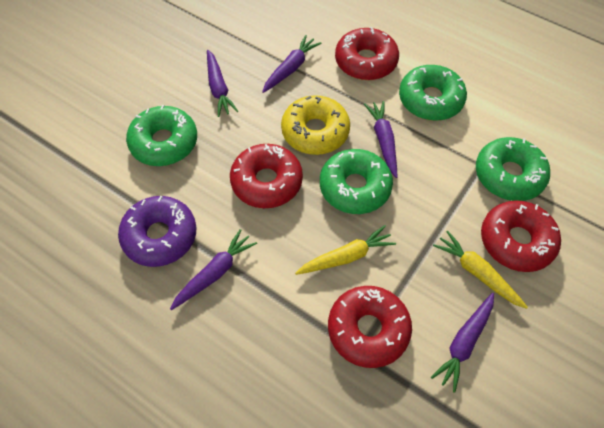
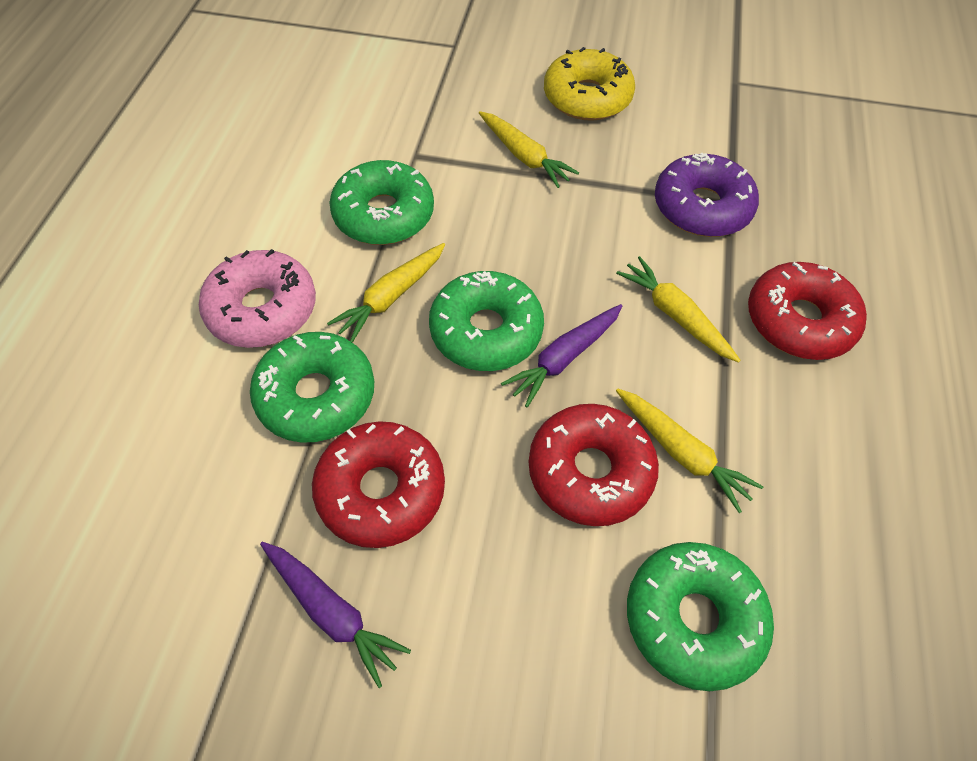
pink donut: 0 -> 1
purple carrot: 5 -> 2
red donut: 4 -> 3
yellow carrot: 2 -> 4

